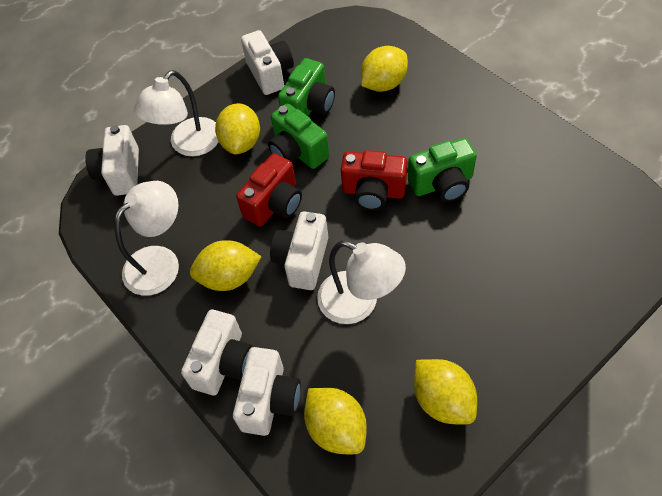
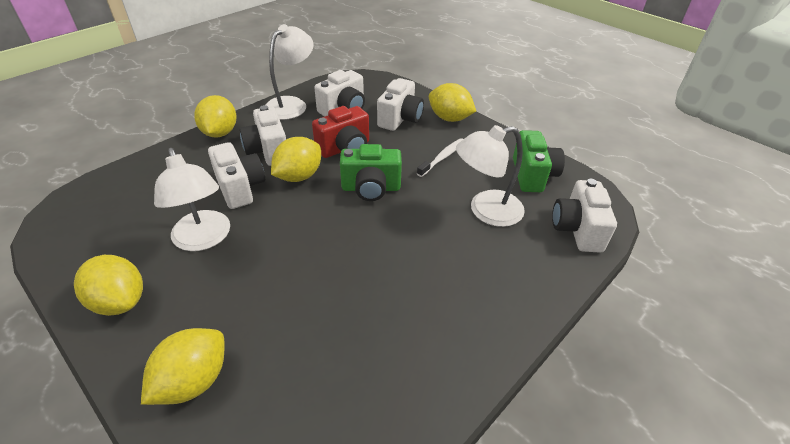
green camera: 3 -> 2
red camera: 2 -> 1
white toothbrush: 0 -> 1

